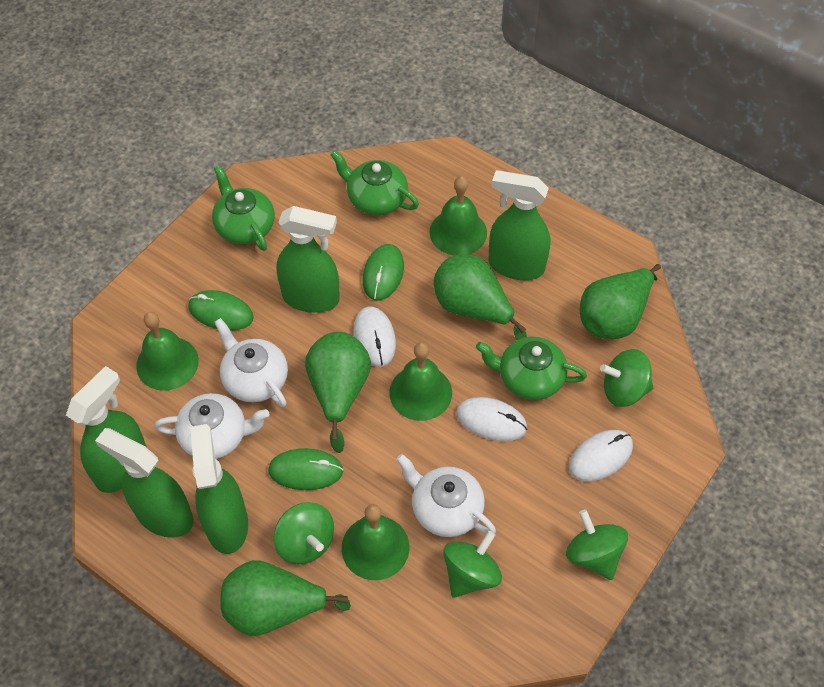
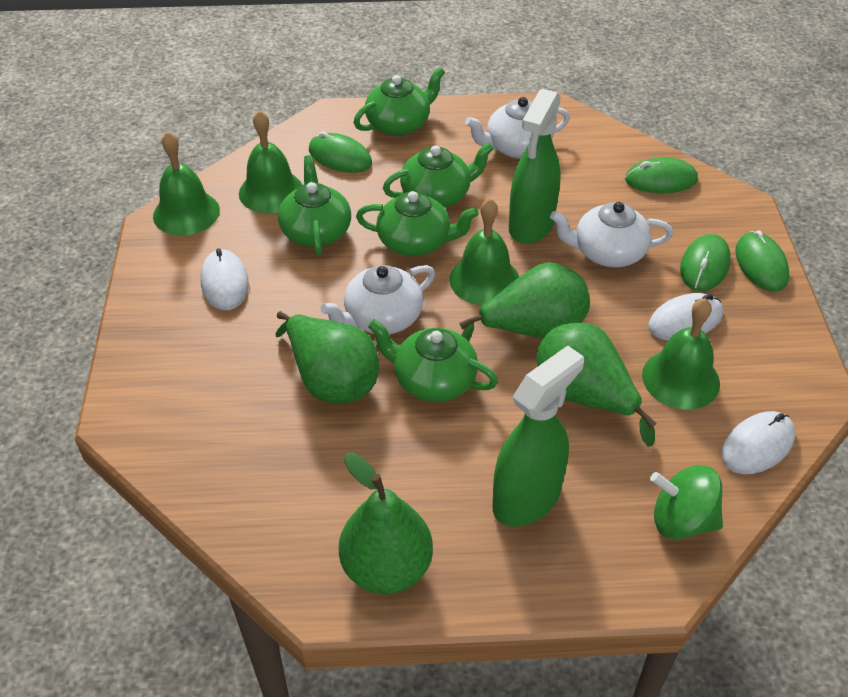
green mouse: 3 -> 4
green spinning top: 4 -> 1
green spray bottle: 5 -> 2
green teapot: 3 -> 5

